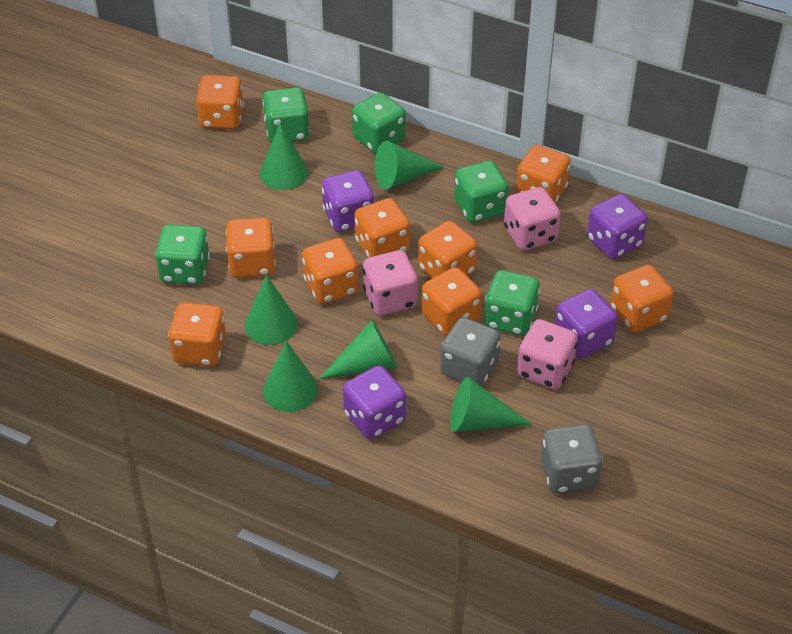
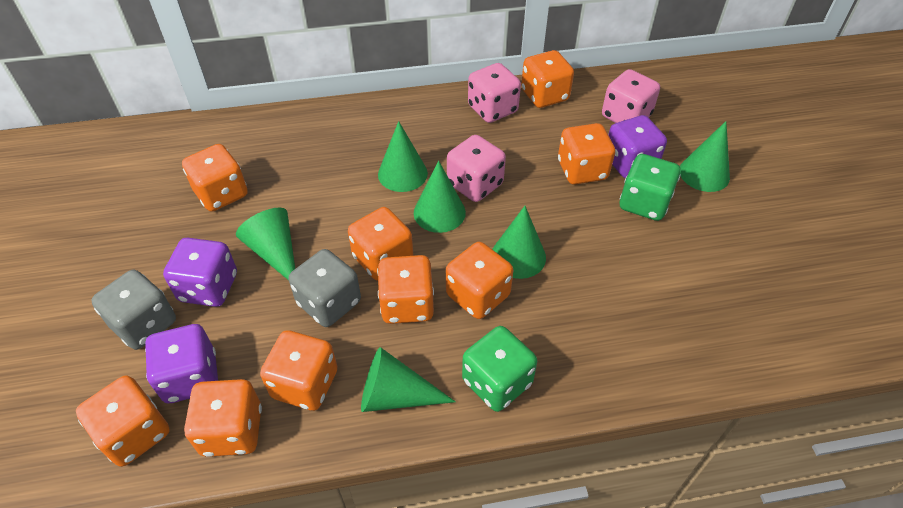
green dice: 5 -> 2
purple dice: 4 -> 3

